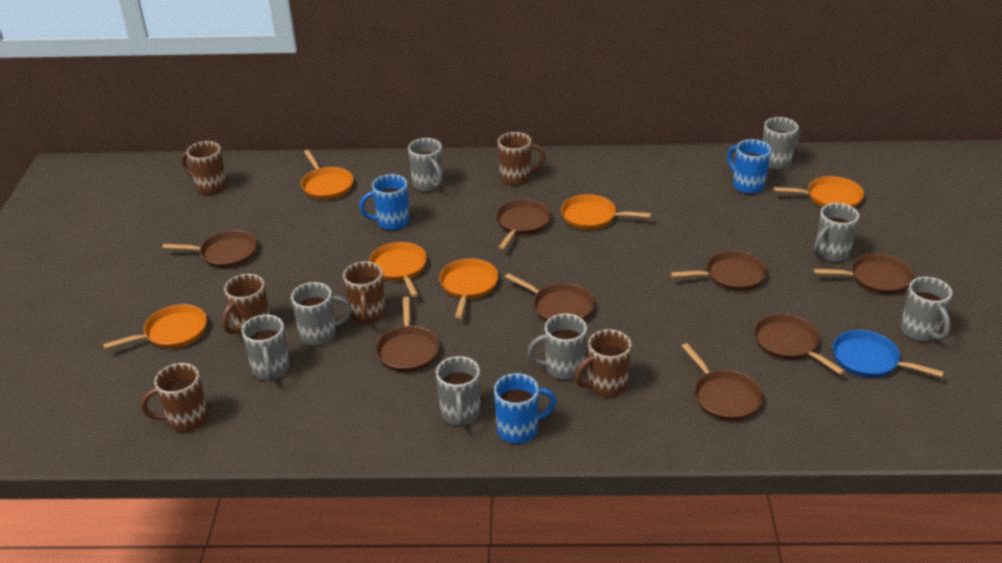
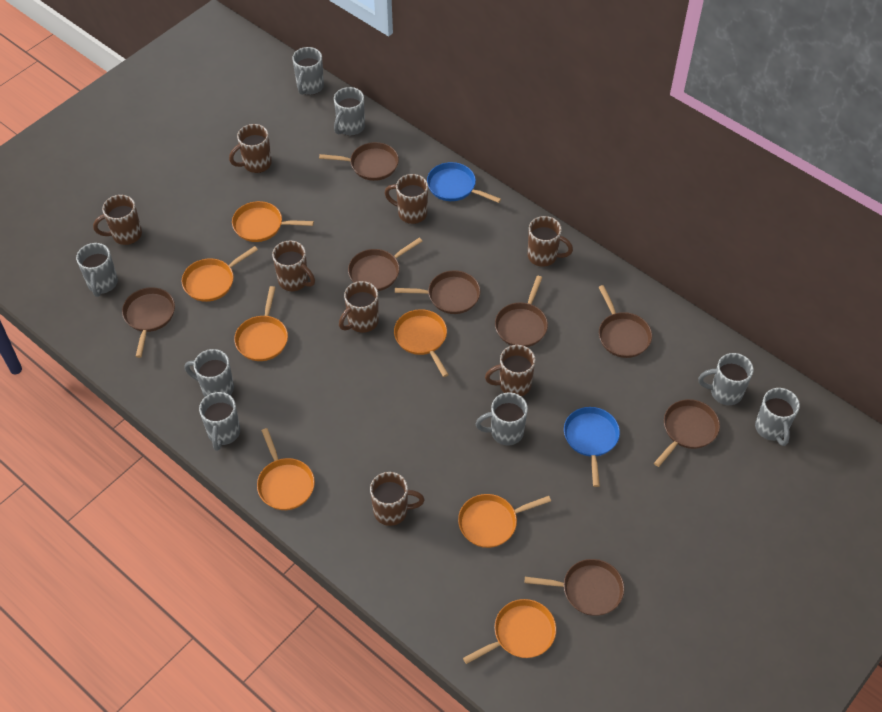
blue mug: 3 -> 0
blue pan: 1 -> 2
brown mug: 6 -> 8
orange pan: 6 -> 7

